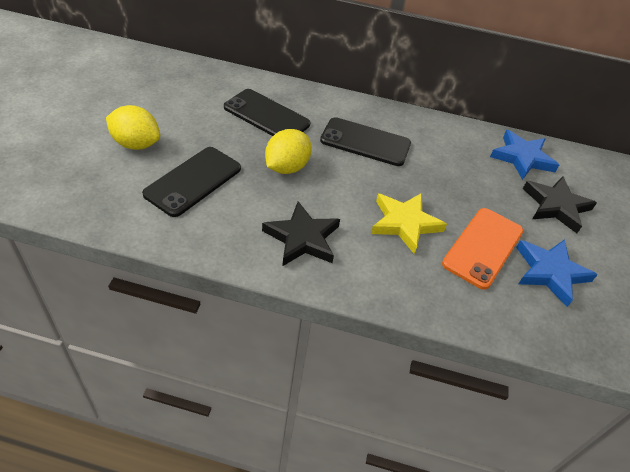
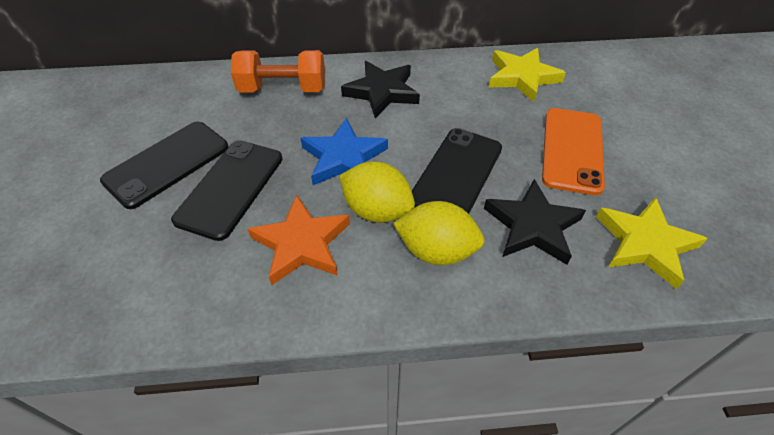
blue star: 2 -> 1
orange dumbbell: 0 -> 1
orange star: 0 -> 1
yellow star: 1 -> 2

